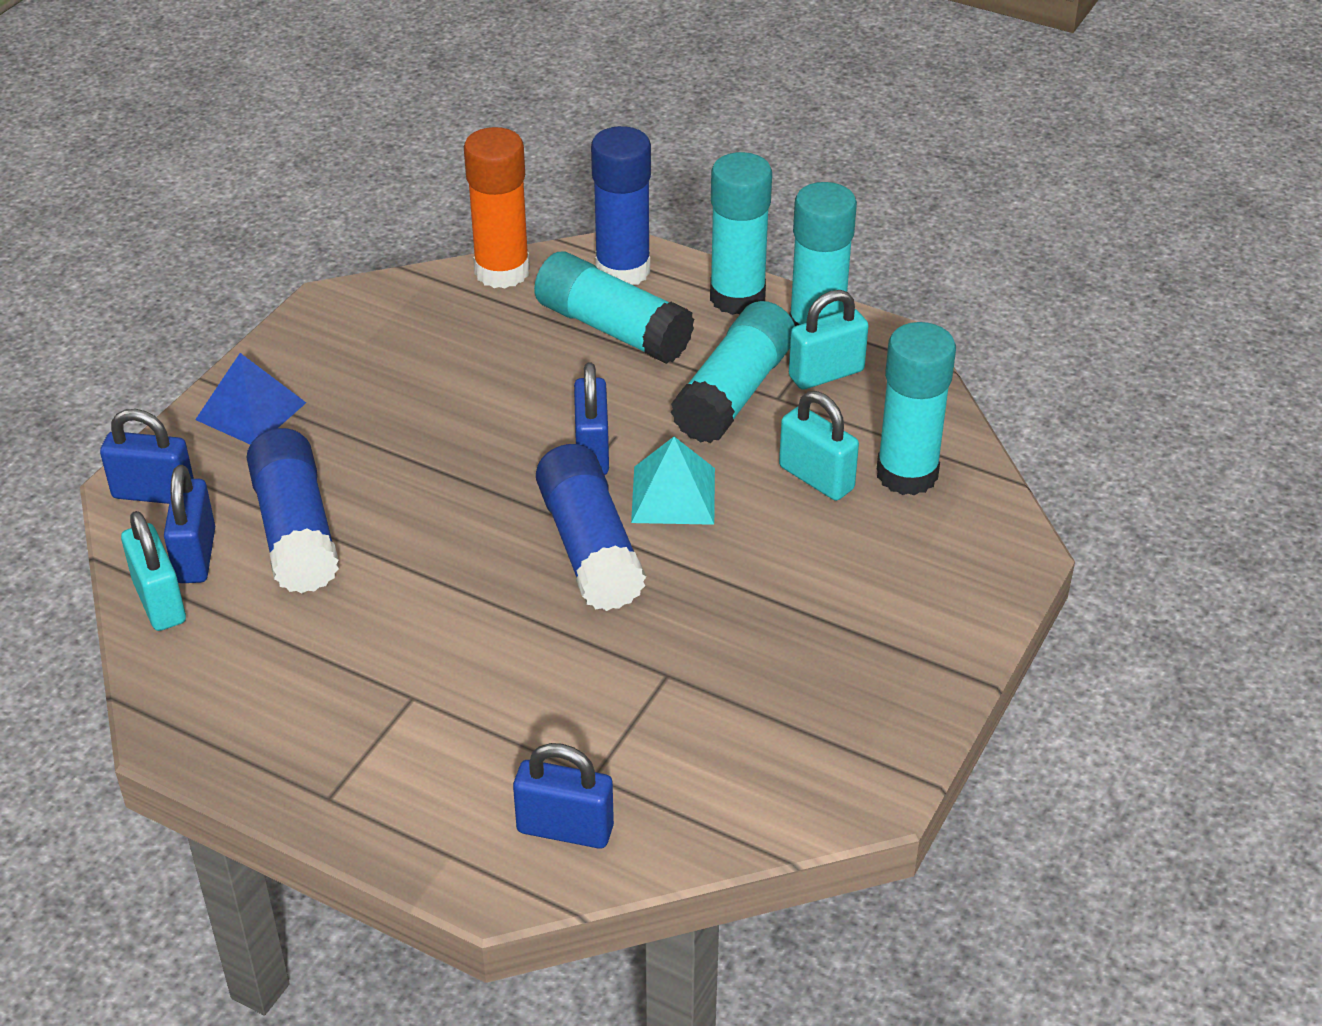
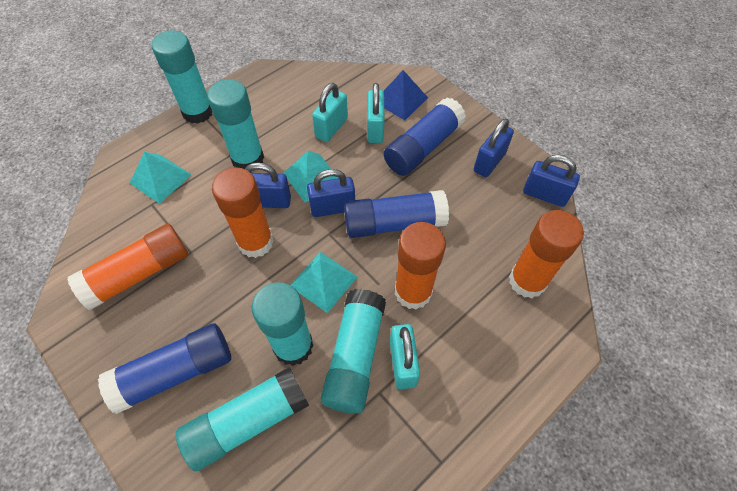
orange glue stick: 1 -> 4
turquoise pyramid: 1 -> 3

